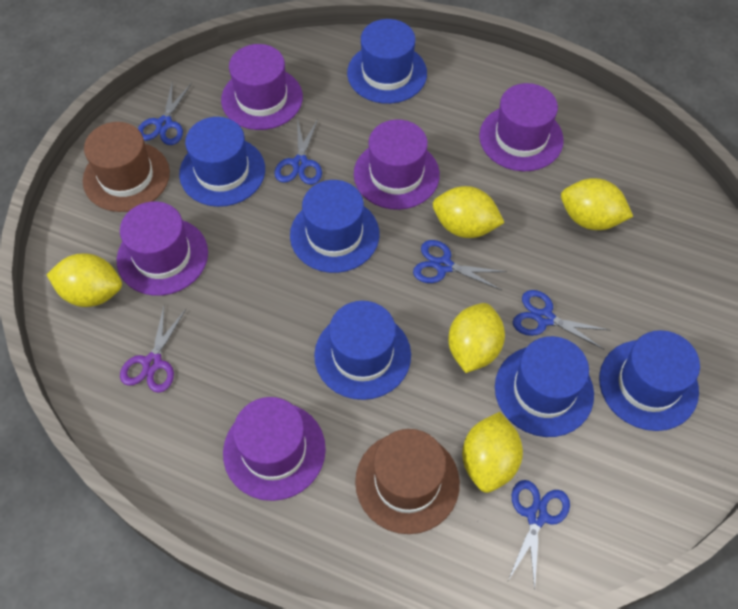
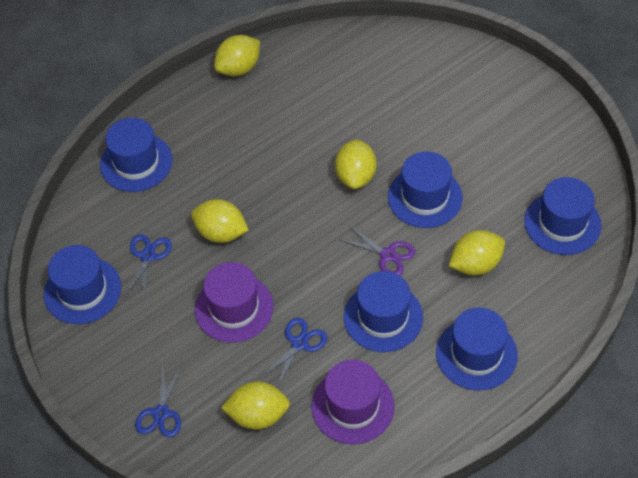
blue scissors: 5 -> 3
brown hat: 2 -> 0
purple hat: 5 -> 2

